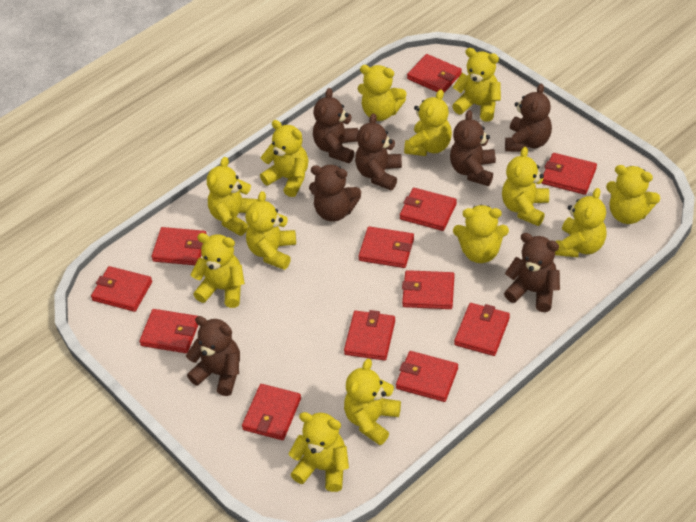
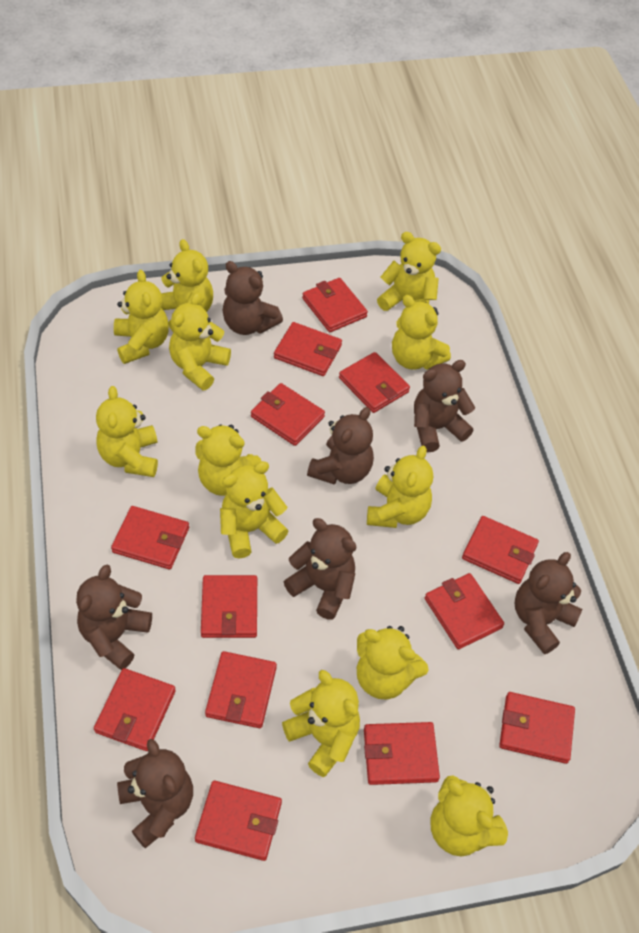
red wallet: 12 -> 13
yellow teddy bear: 13 -> 12

